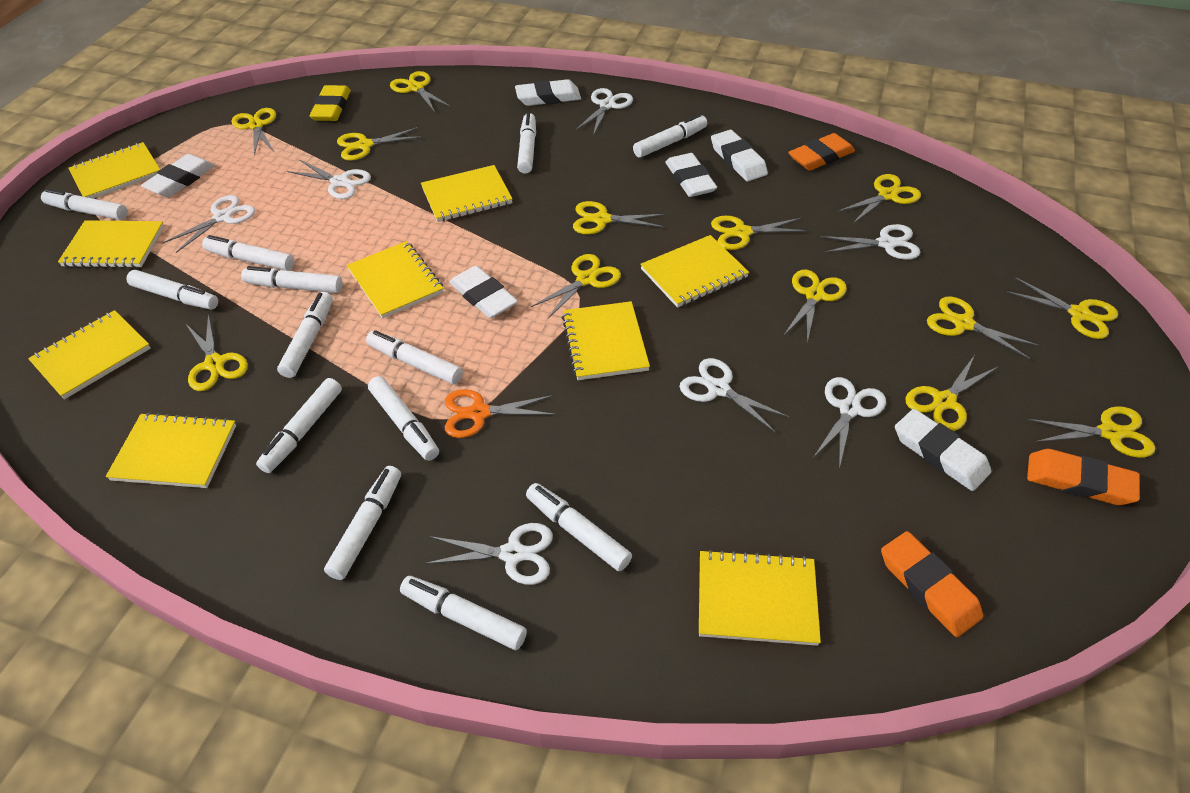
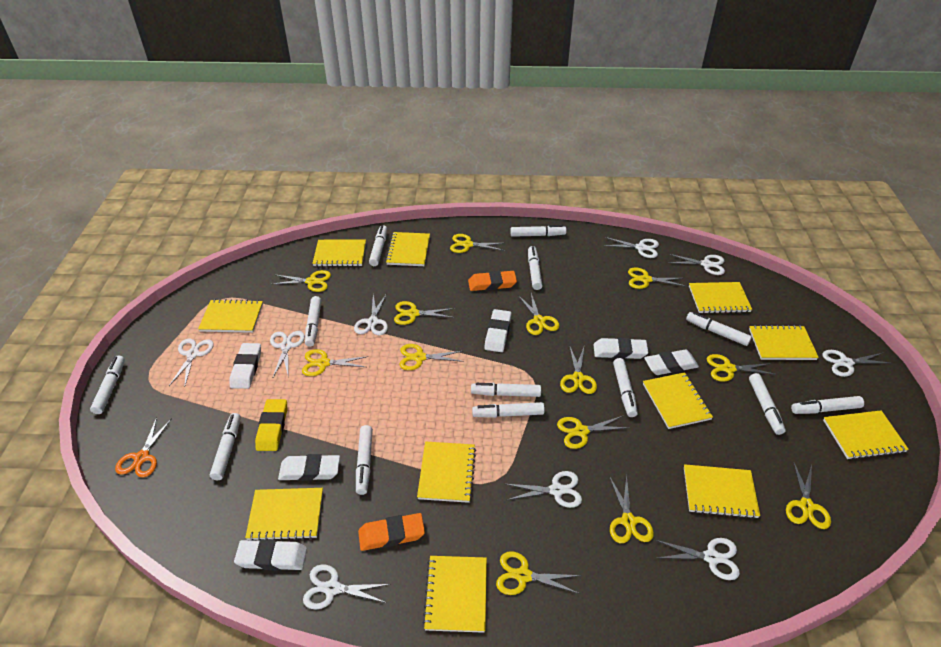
orange eraser: 3 -> 2
white scissors: 7 -> 9
yellow notebook: 9 -> 11

